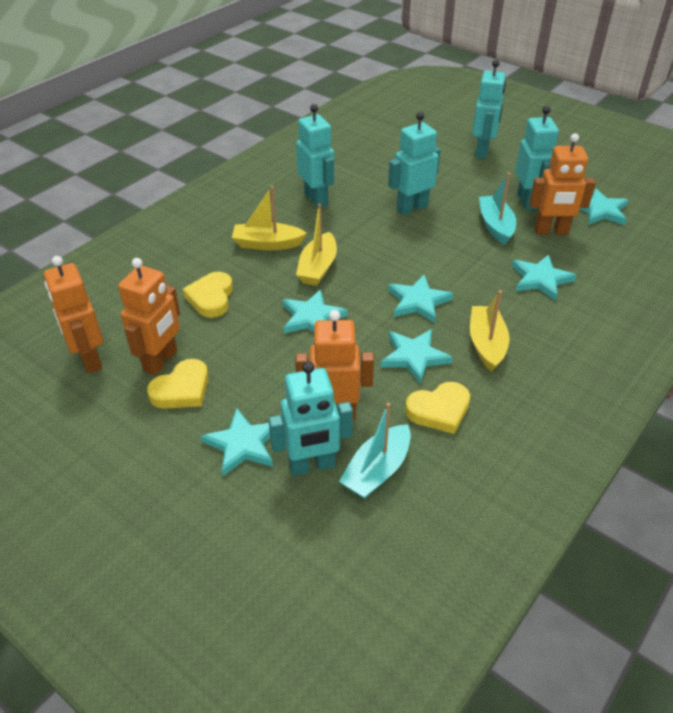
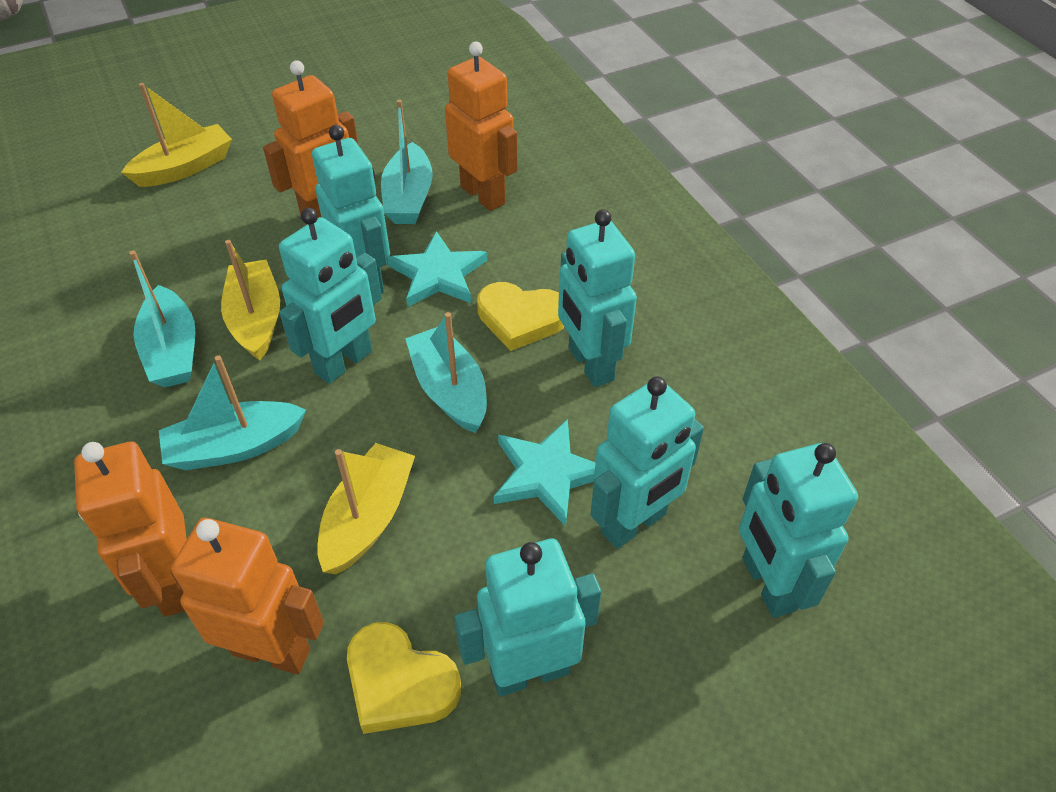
turquoise boat: 2 -> 4
turquoise robot: 5 -> 6
turquoise star: 6 -> 2
yellow heart: 3 -> 2

